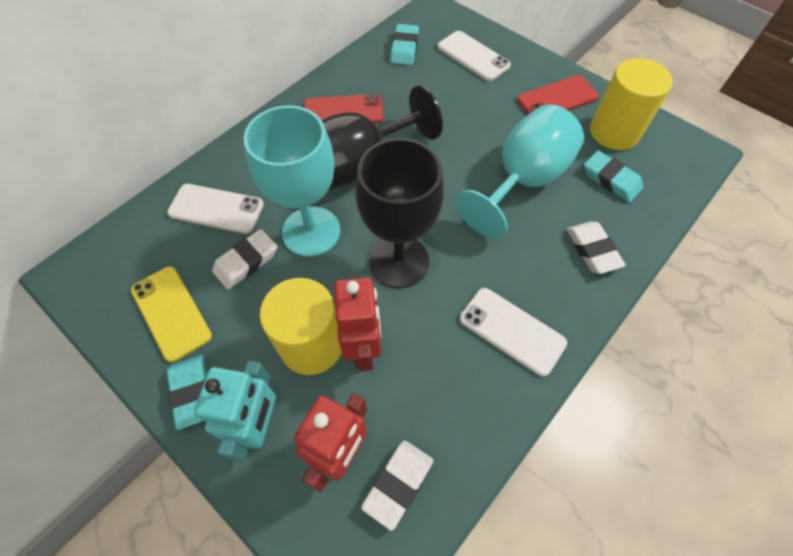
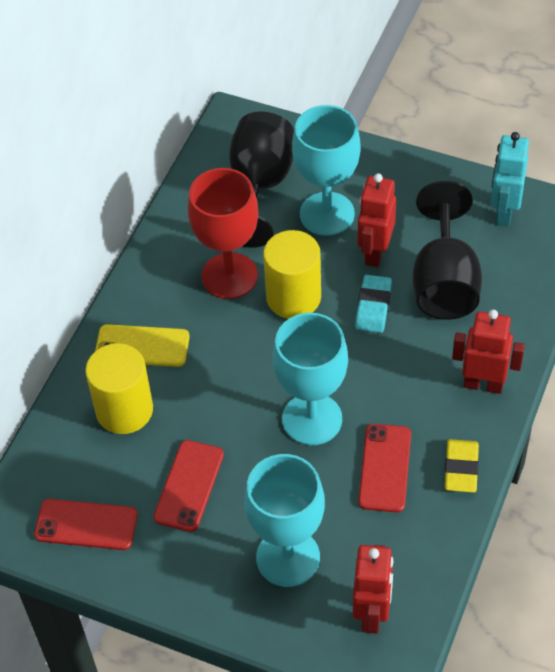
red goblet: 0 -> 1
red phone: 2 -> 3
red robot: 2 -> 3
turquoise eraser: 3 -> 1
turquoise goblet: 2 -> 3
white eraser: 3 -> 0
white phone: 3 -> 0
yellow eraser: 0 -> 1

